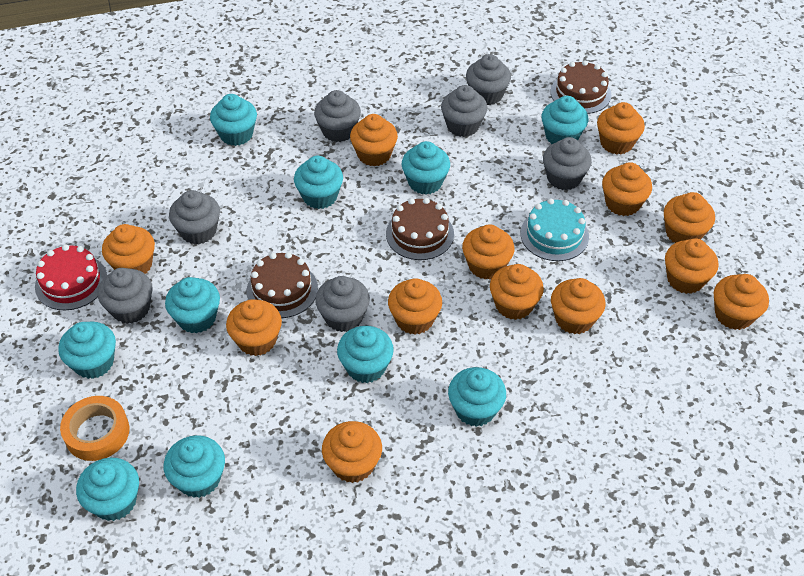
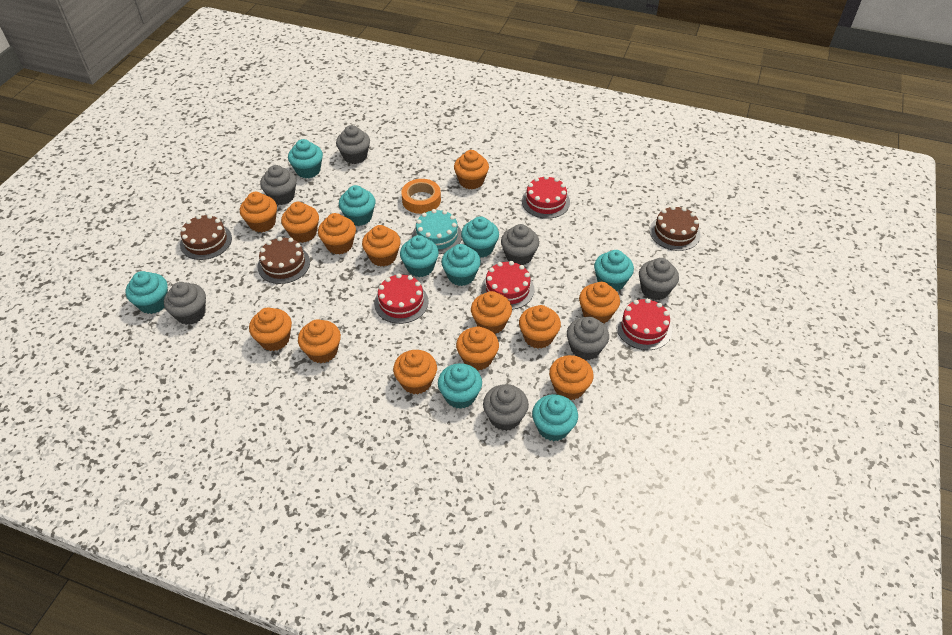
red cake: 1 -> 4
turquoise cupcake: 10 -> 9

